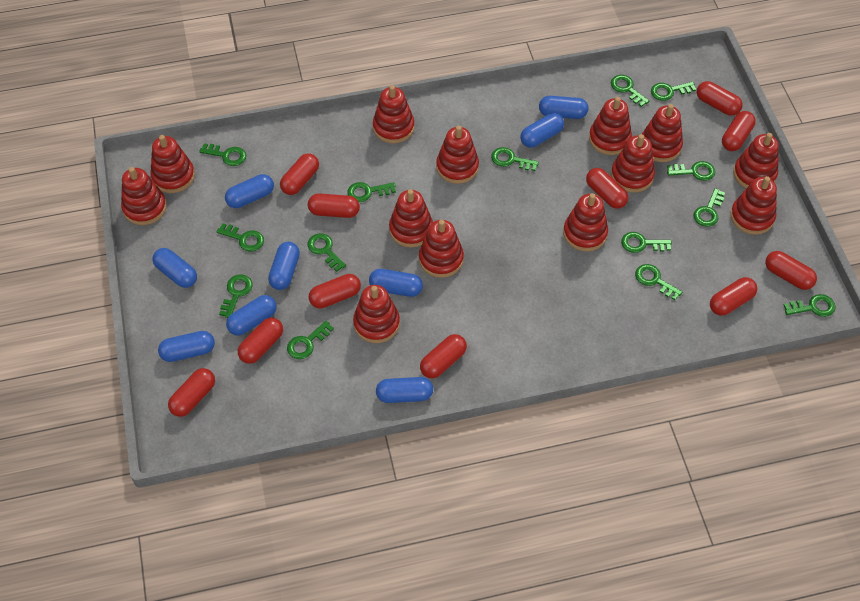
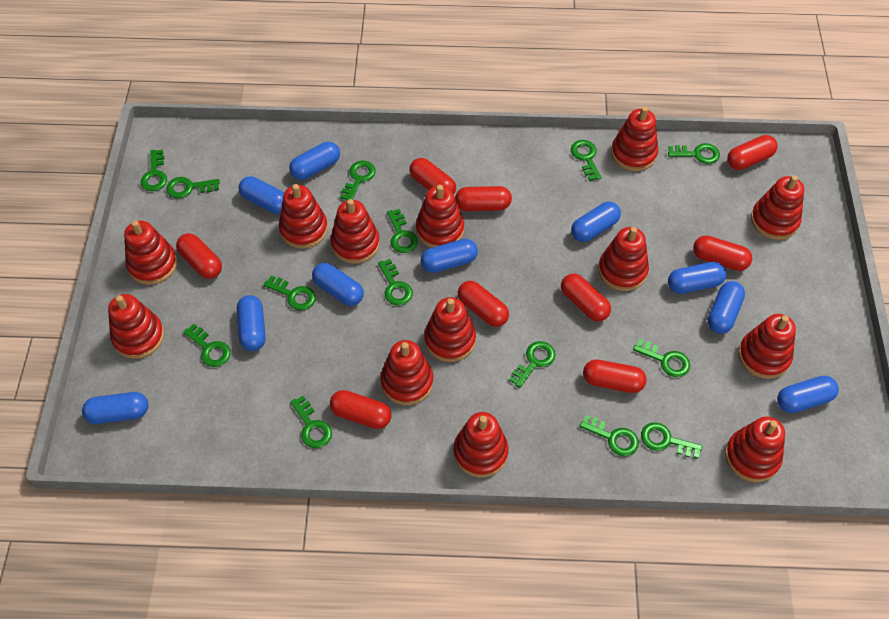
blue capsule: 9 -> 10
red capsule: 11 -> 9

